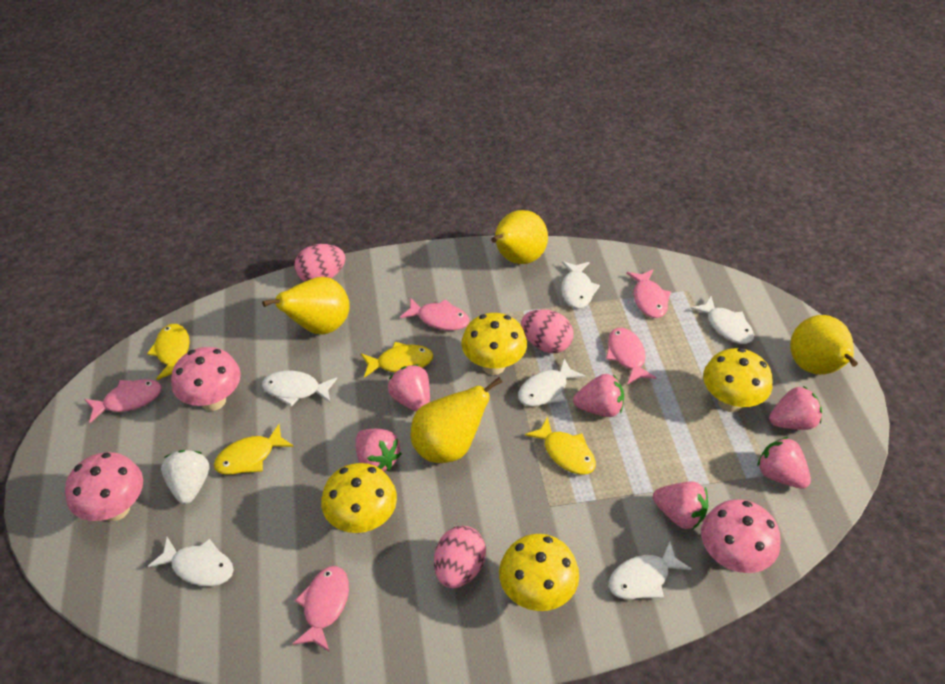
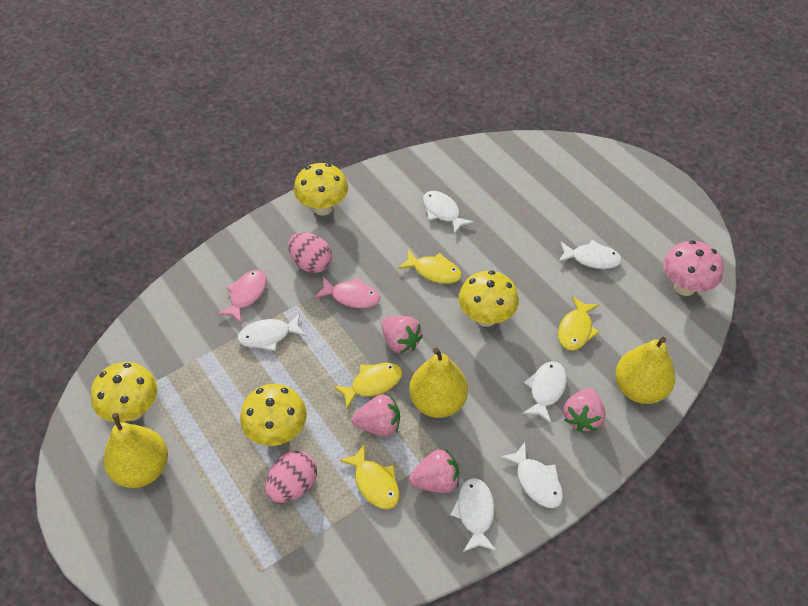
pink egg: 3 -> 2
pink fish: 5 -> 2
pink mushroom: 3 -> 1
pink strawberry: 6 -> 4
white strawberry: 1 -> 0
yellow pear: 4 -> 3

